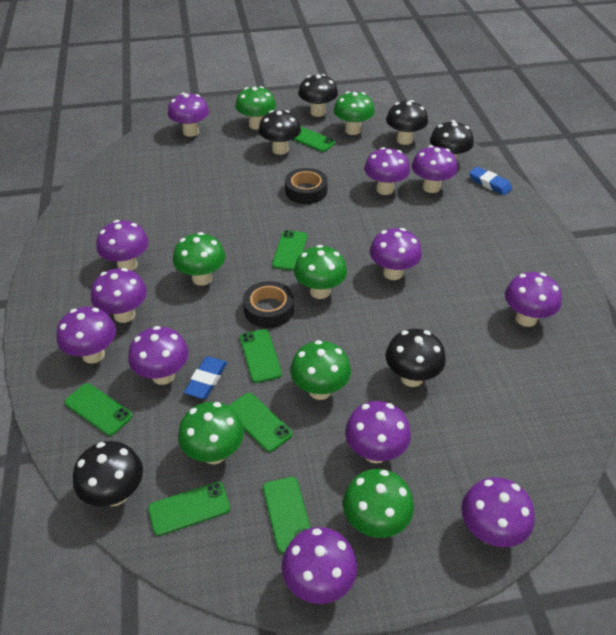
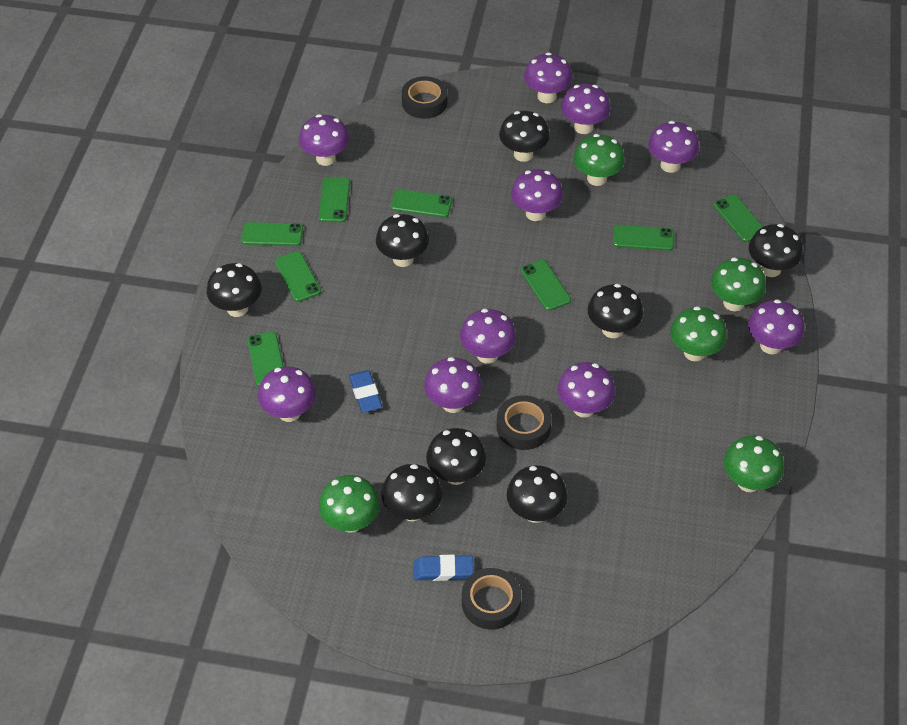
black mushroom: 6 -> 8
black tape: 2 -> 3
green mushroom: 7 -> 5
green phone: 7 -> 8
purple mushroom: 12 -> 10

